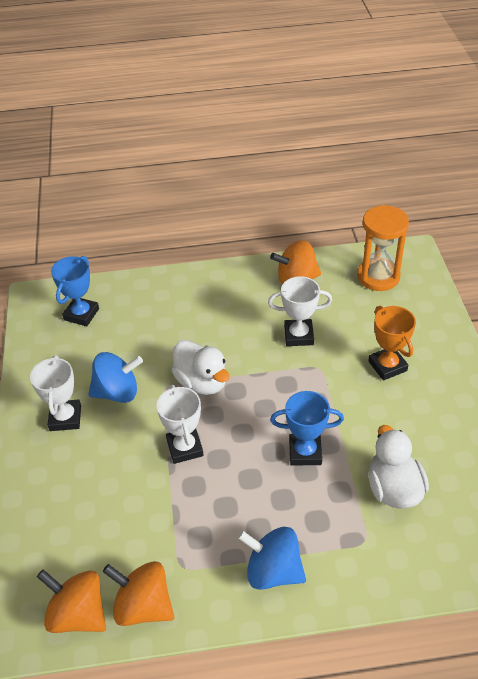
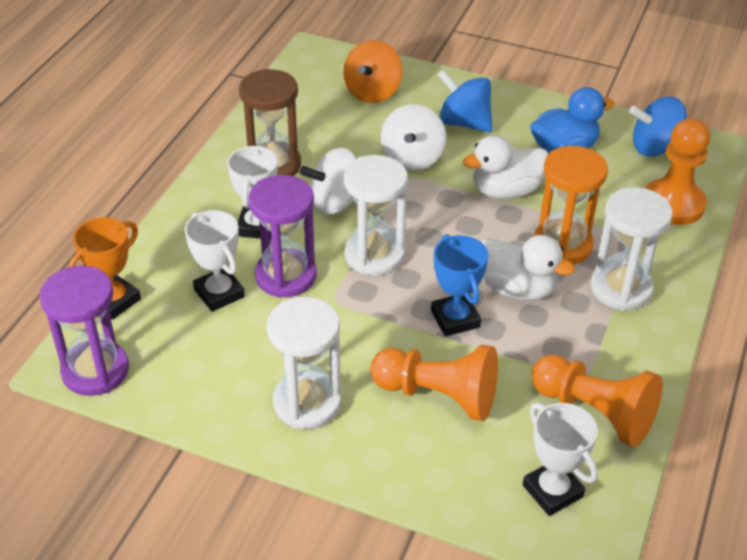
blue duck: 0 -> 1
blue trophy: 2 -> 1
brown hourglass: 0 -> 1
orange pawn: 0 -> 3
orange spinning top: 3 -> 1
purple hourglass: 0 -> 2
white hourglass: 0 -> 3
white spinning top: 0 -> 2

